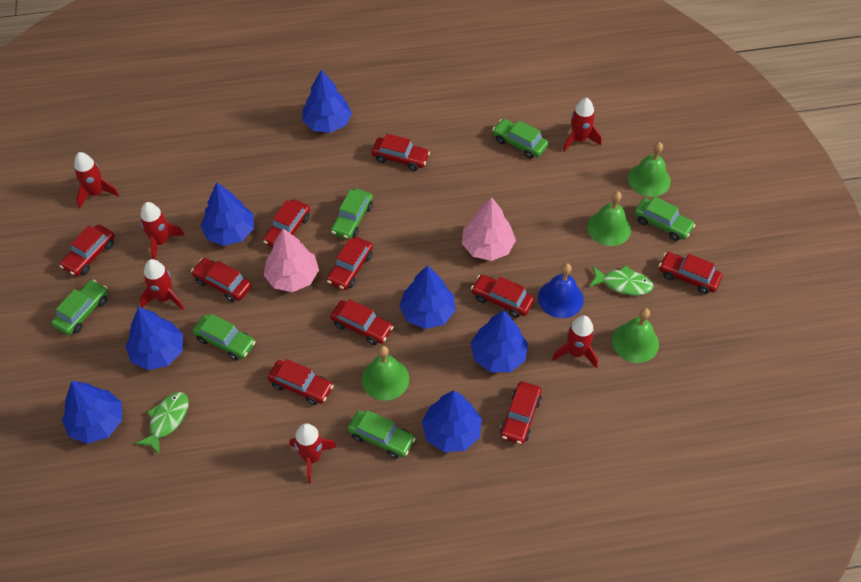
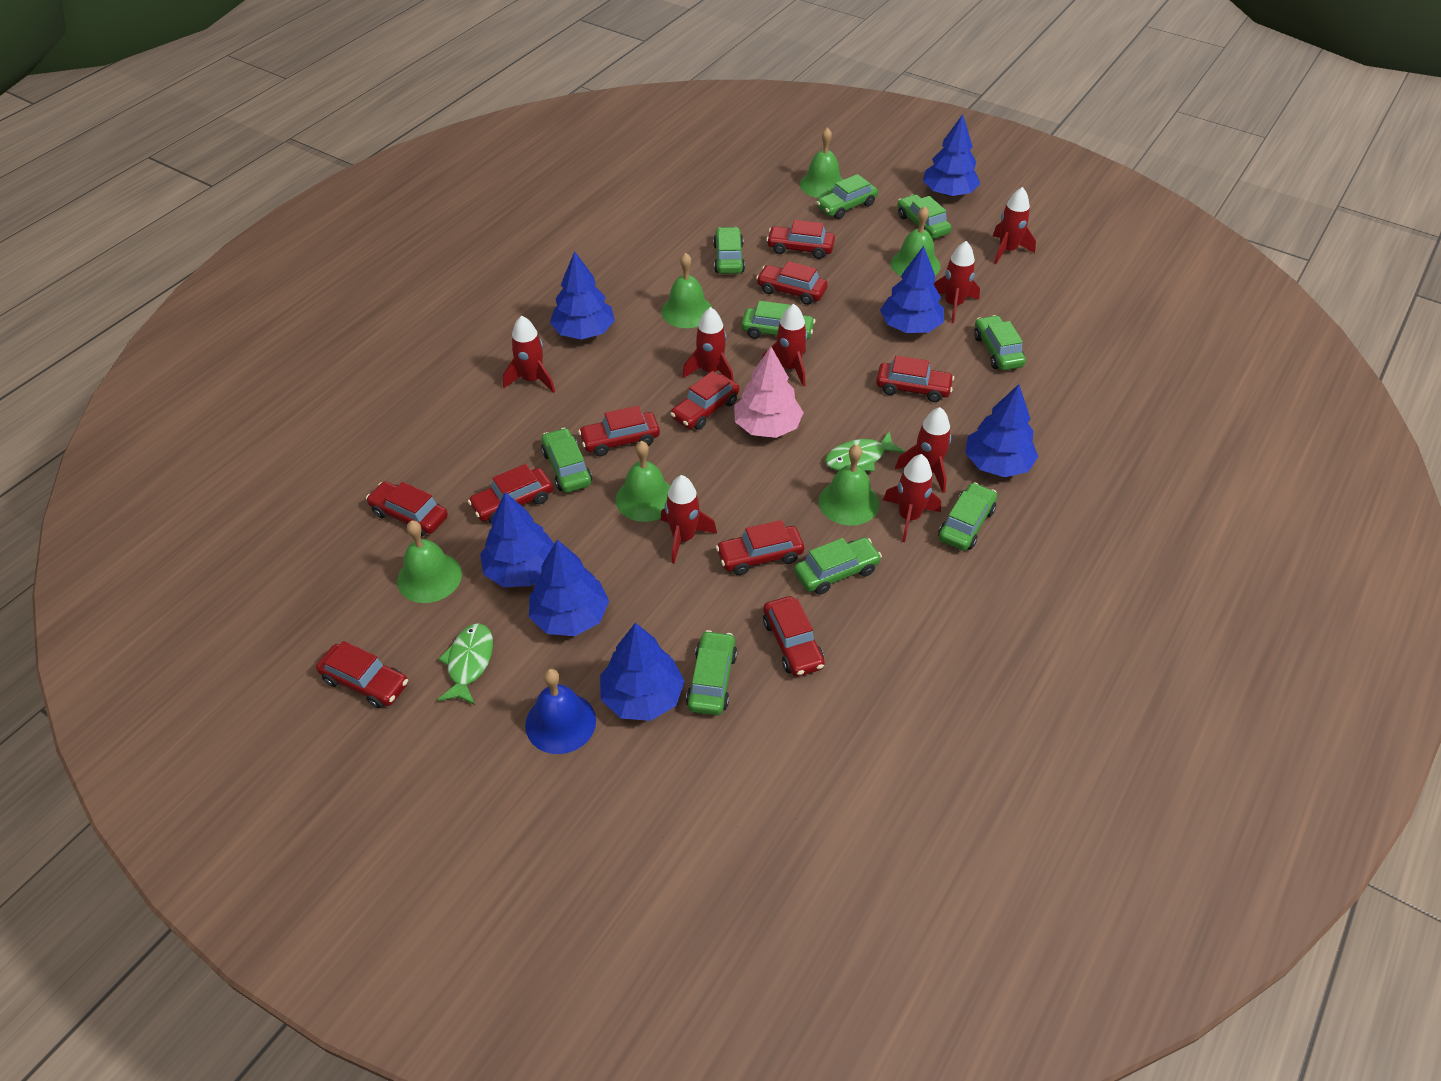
green bell: 4 -> 6
green car: 6 -> 9
pink tree: 2 -> 1
red rocket: 6 -> 8

